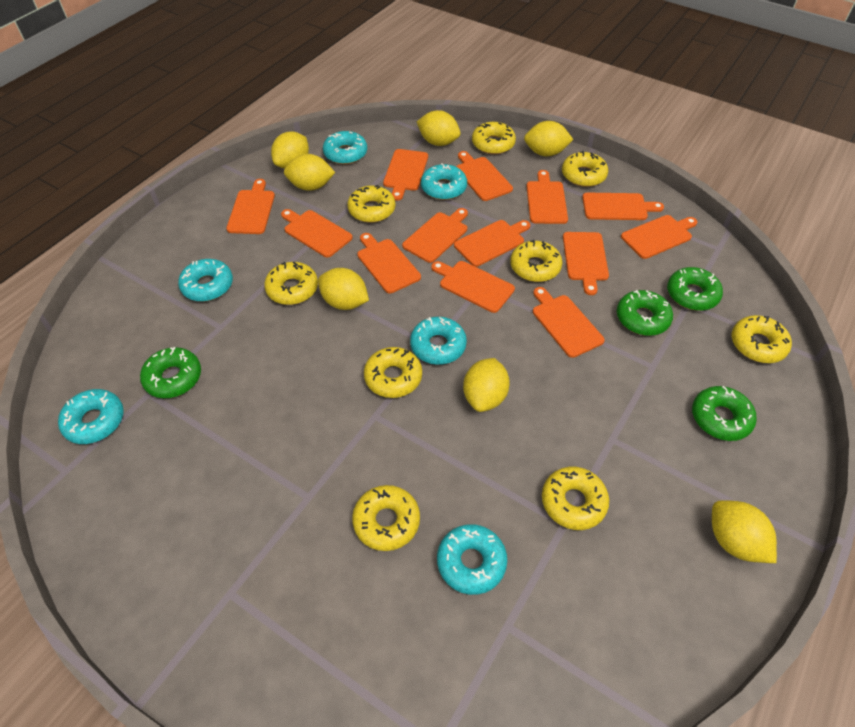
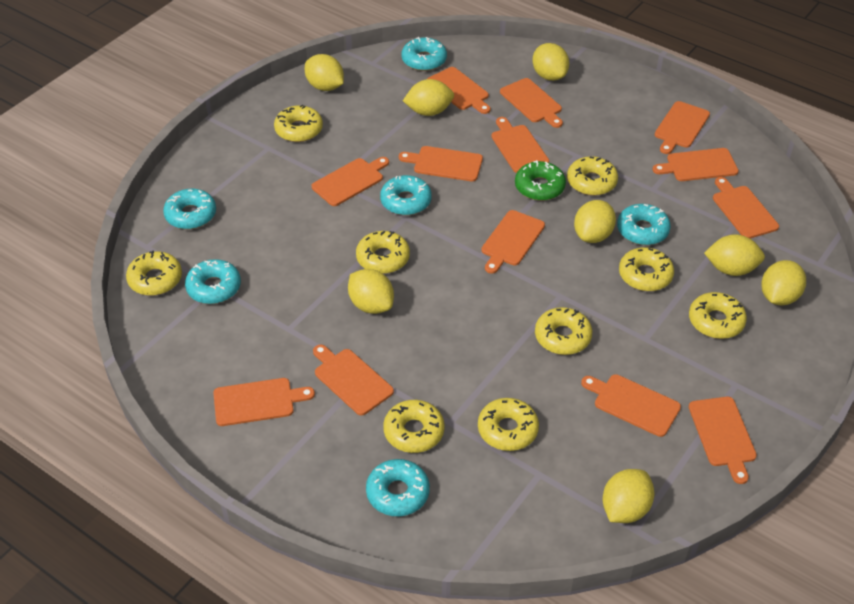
green donut: 4 -> 1
yellow lemon: 7 -> 8

